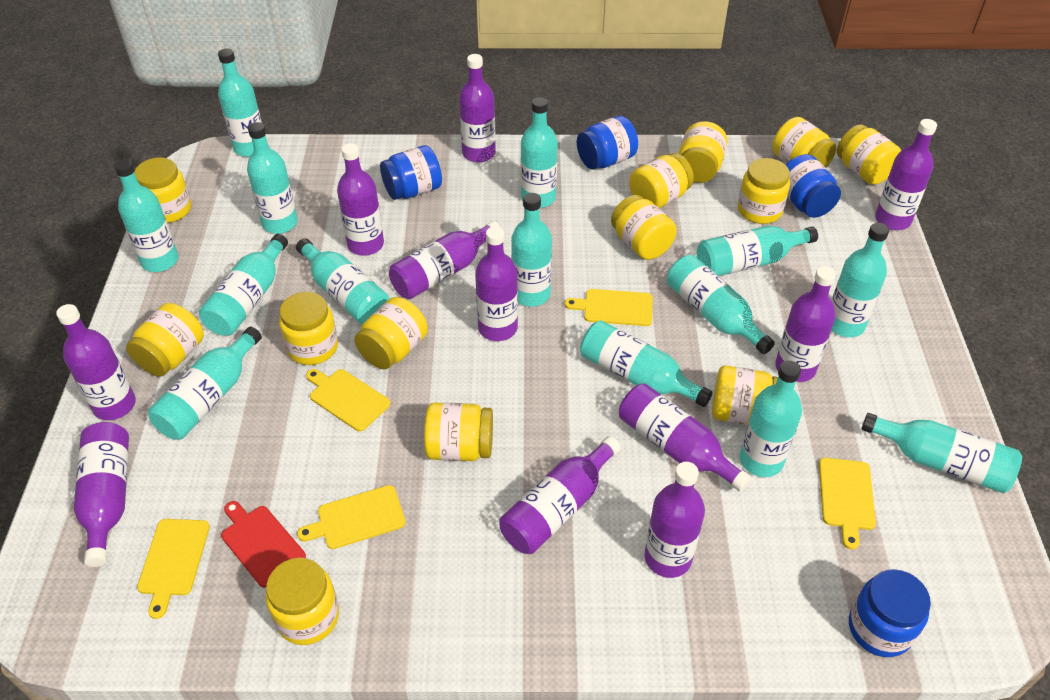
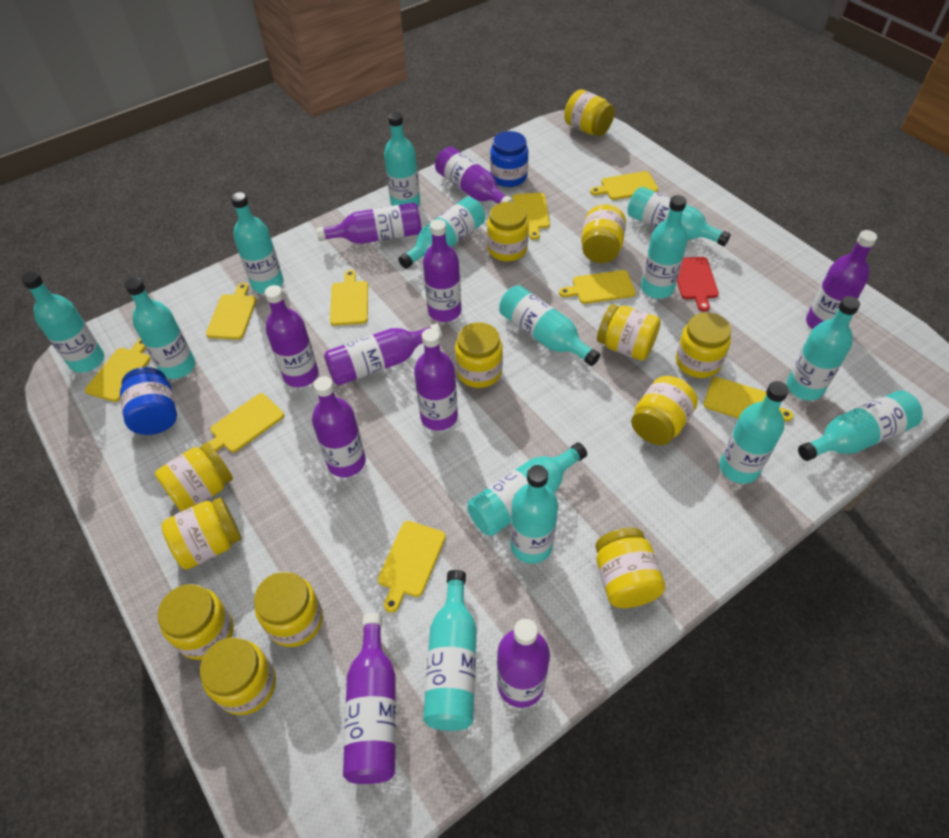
blue jar: 4 -> 2
purple bottle: 11 -> 10
yellow cutting board: 5 -> 9

